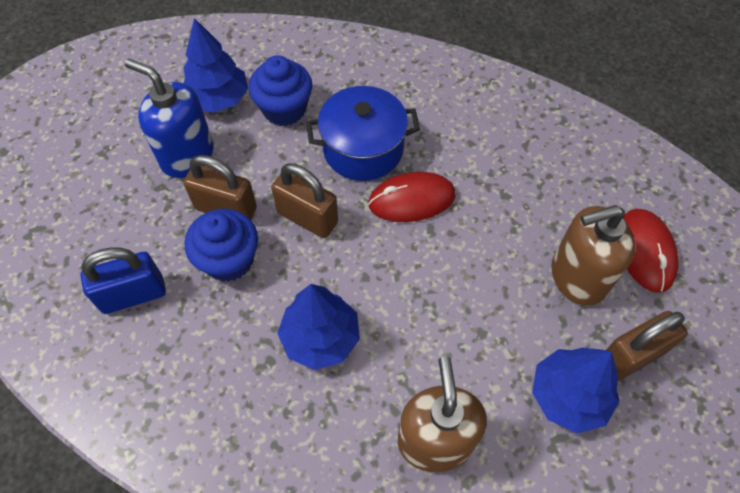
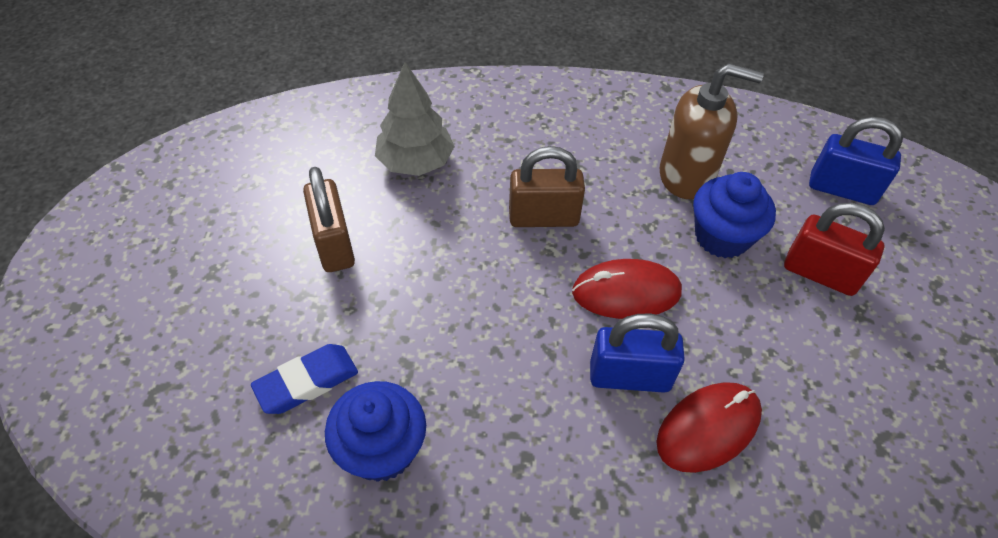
blue eraser: 0 -> 1
blue padlock: 1 -> 2
blue pot: 1 -> 0
blue soap dispenser: 1 -> 0
blue tree: 3 -> 0
brown padlock: 3 -> 2
brown soap dispenser: 2 -> 1
grey tree: 0 -> 1
red padlock: 0 -> 1

